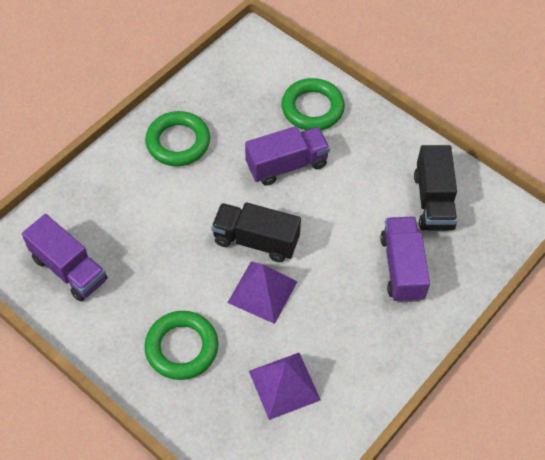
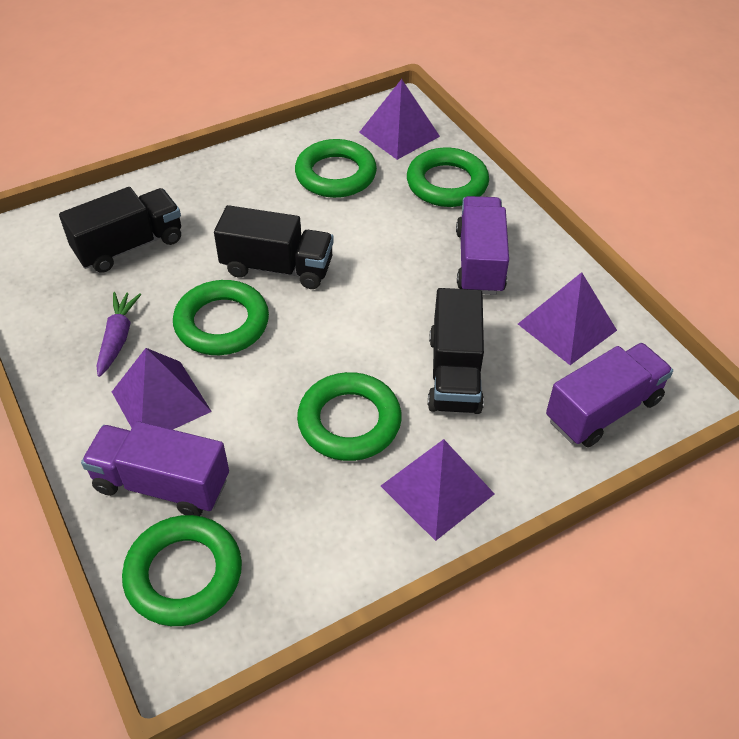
black truck: 2 -> 3
green ring: 3 -> 5
purple carrot: 0 -> 1
purple pyramid: 2 -> 4

